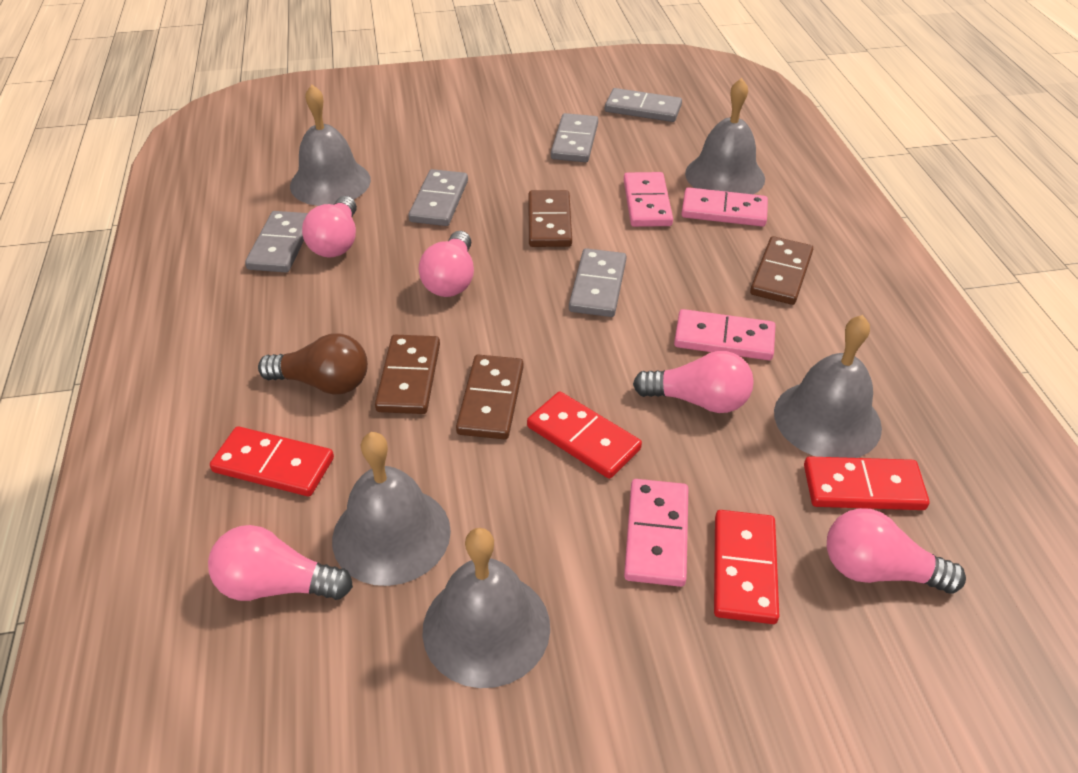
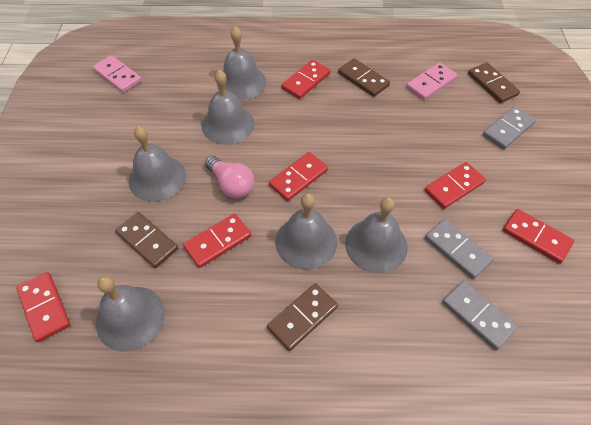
brown light bulb: 1 -> 0
grey bell: 5 -> 6
grey domino: 5 -> 3
pink domino: 4 -> 2
pink light bulb: 5 -> 1
red domino: 4 -> 6

